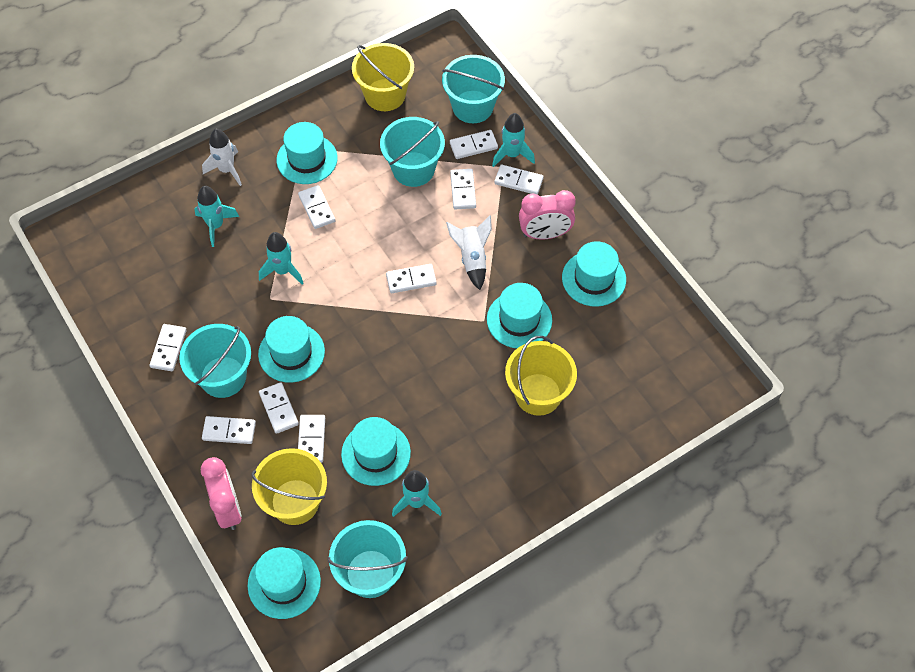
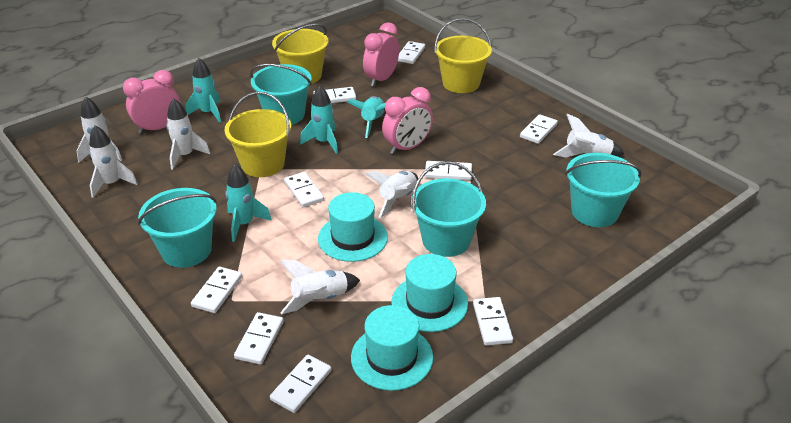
pink clock: 2 -> 3
turquoise hat: 6 -> 3
white rocket: 2 -> 6

